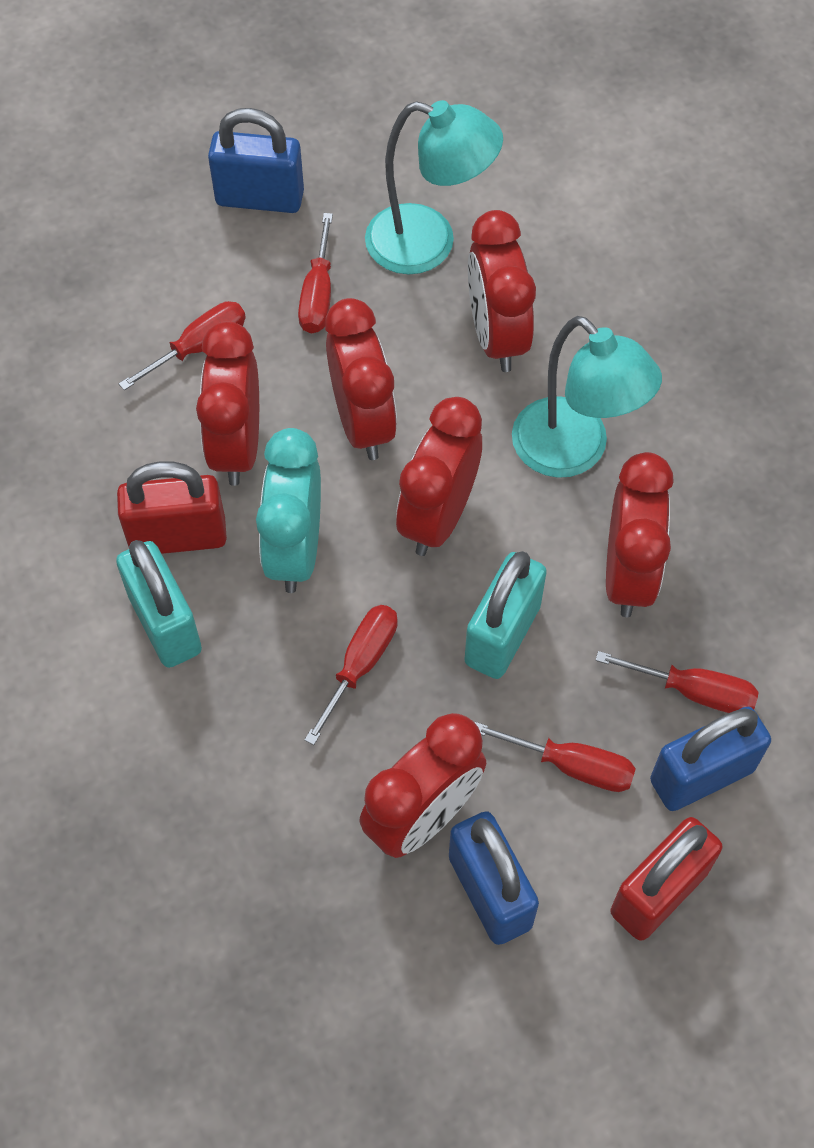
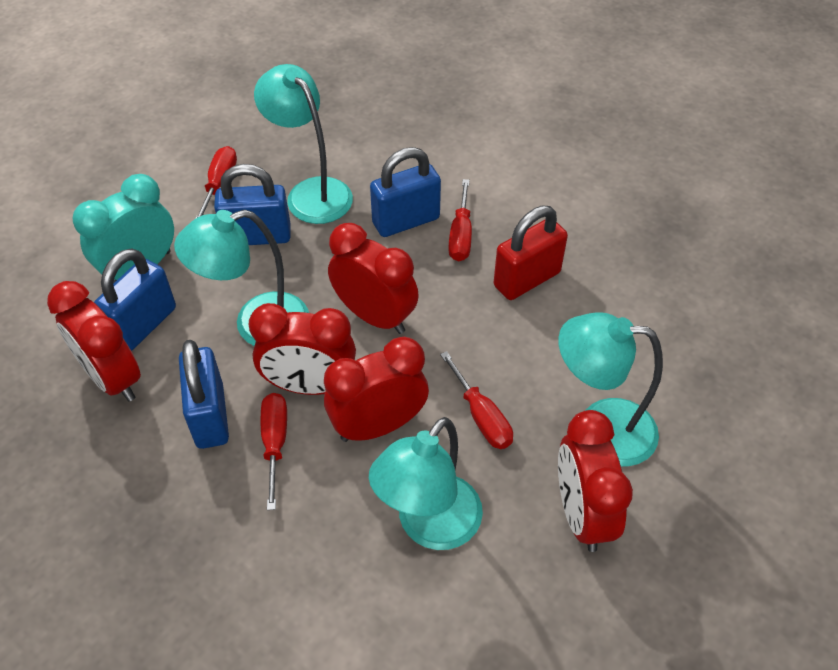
blue padlock: 3 -> 4
red clock: 6 -> 5
red padlock: 2 -> 1
red screwdriver: 5 -> 4
turquoise lamp: 2 -> 4
turquoise padlock: 2 -> 0

